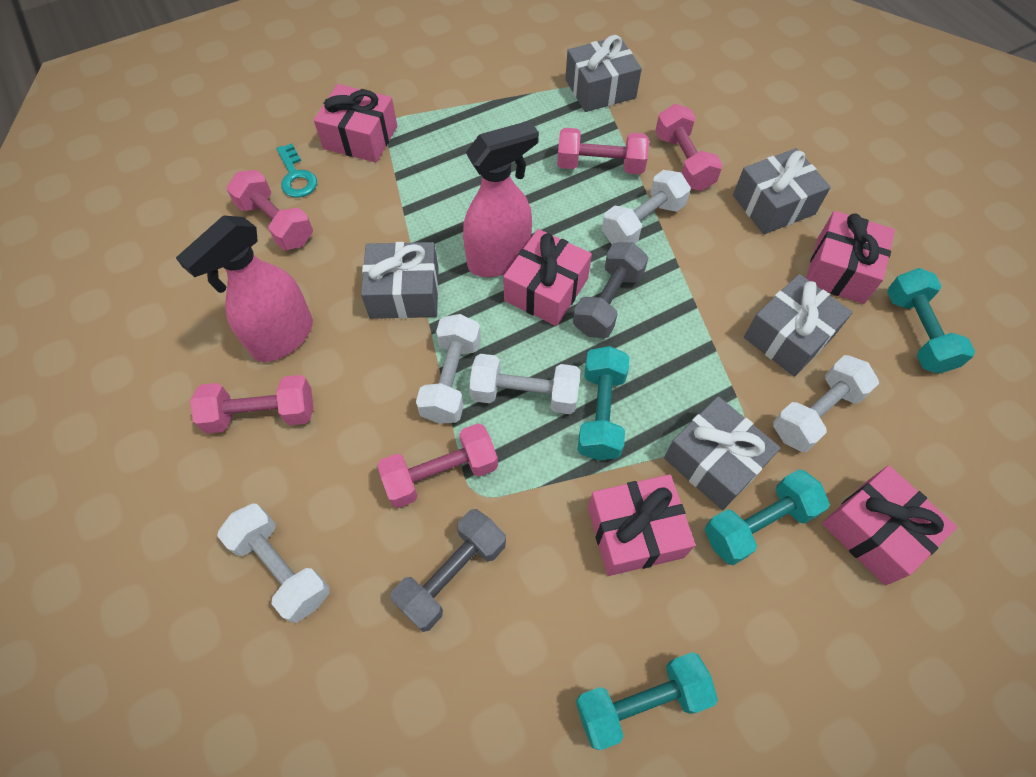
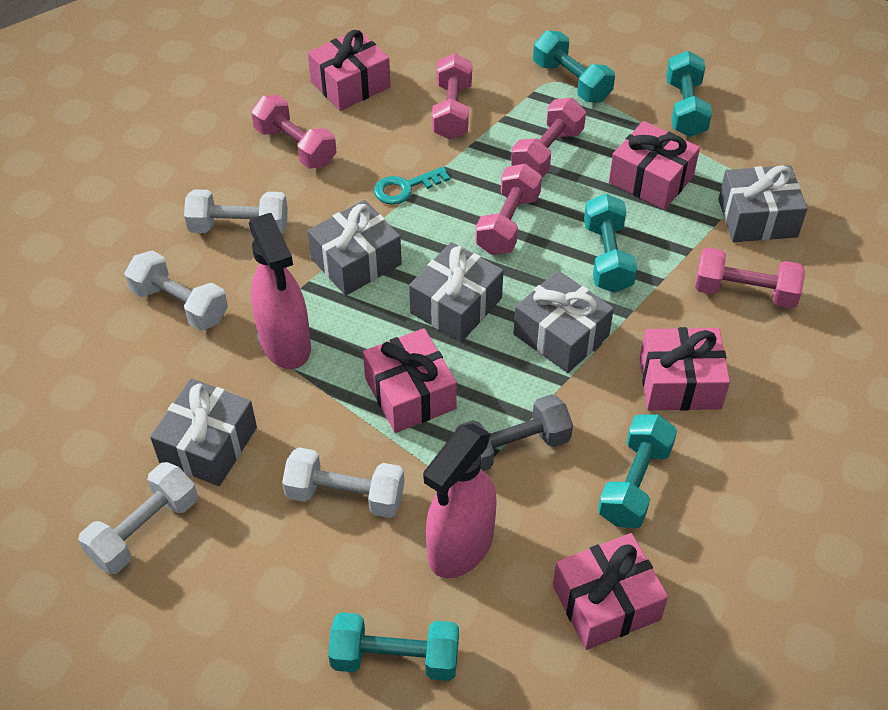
grey dumbbell: 2 -> 1
turquoise dumbbell: 4 -> 5
white dumbbell: 5 -> 4

